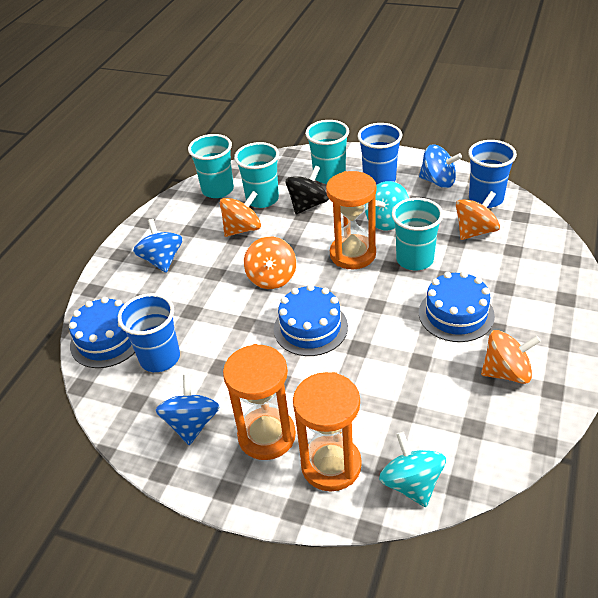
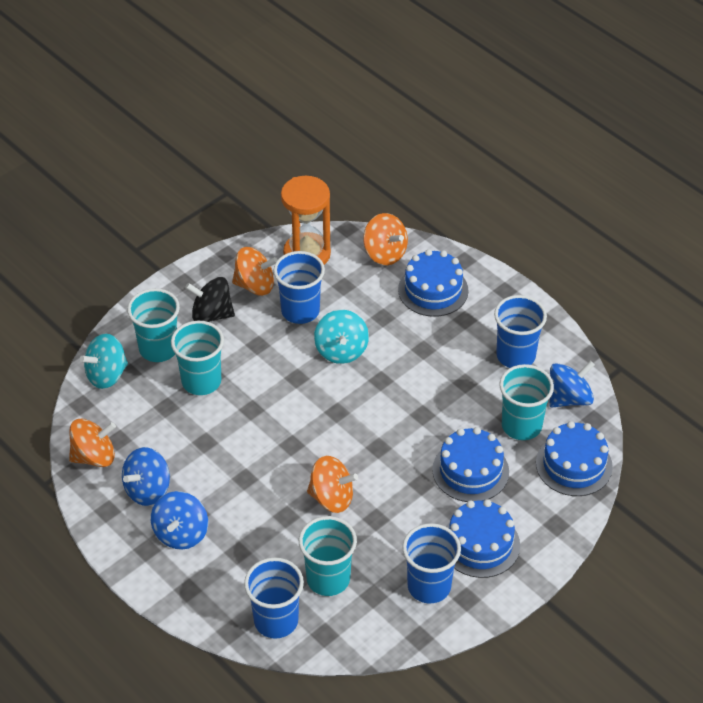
blue cake: 3 -> 4
blue cup: 3 -> 4
orange hourglass: 3 -> 1

